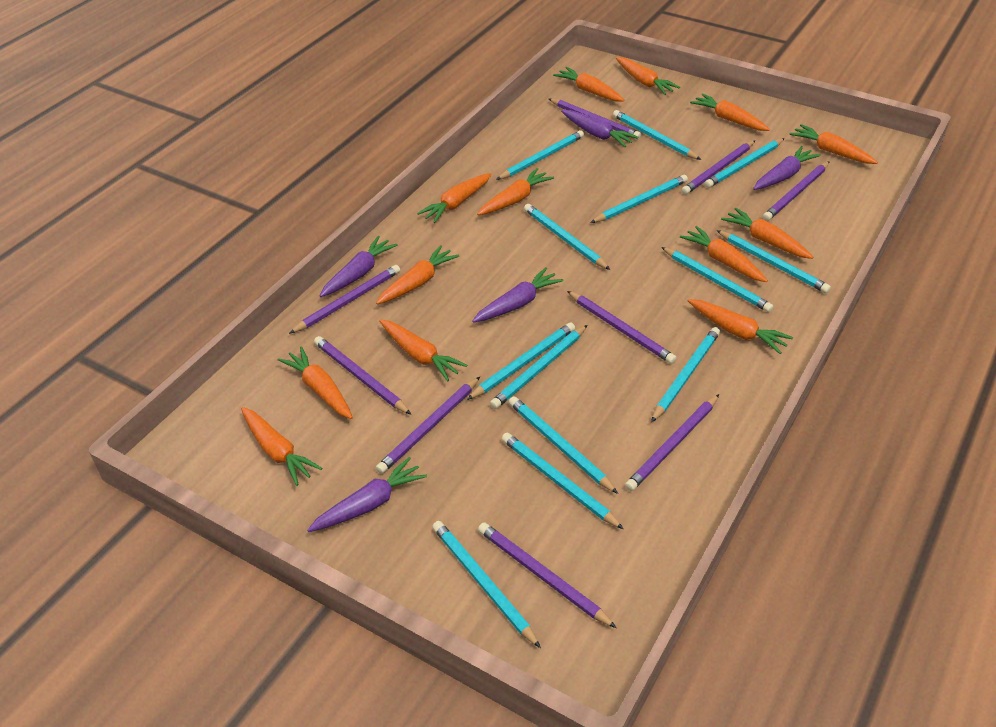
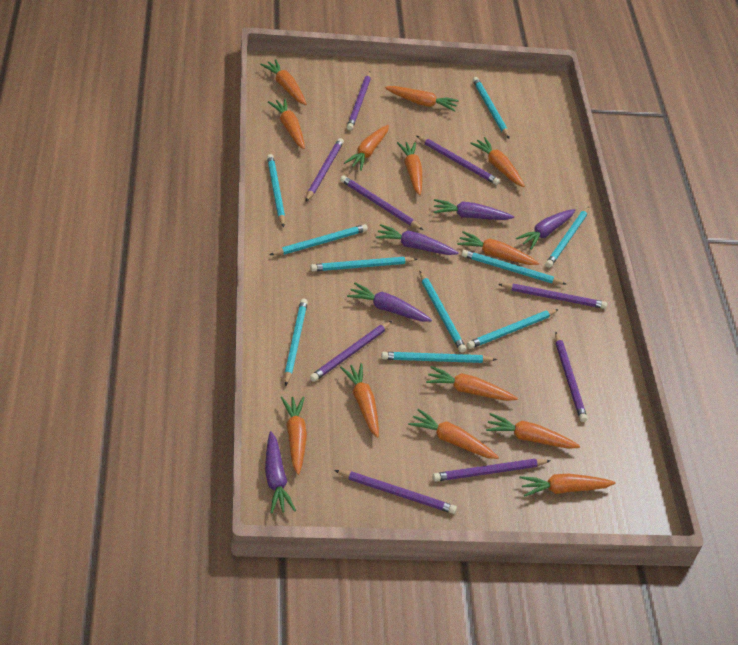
turquoise pencil: 13 -> 10

